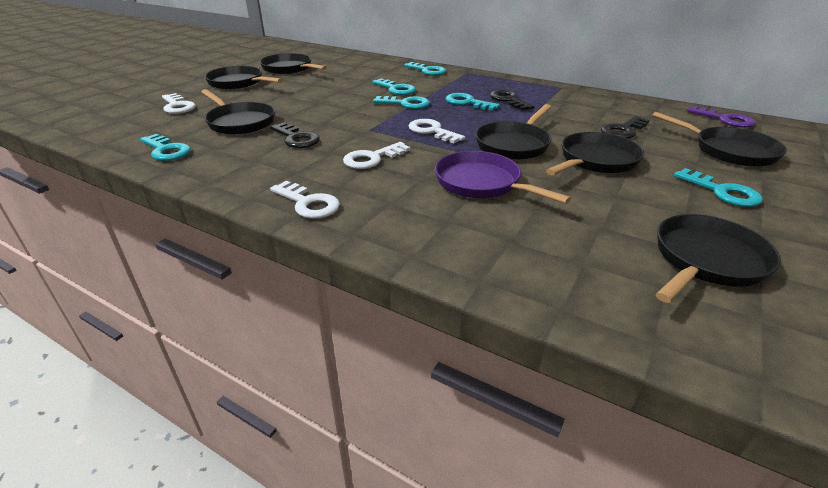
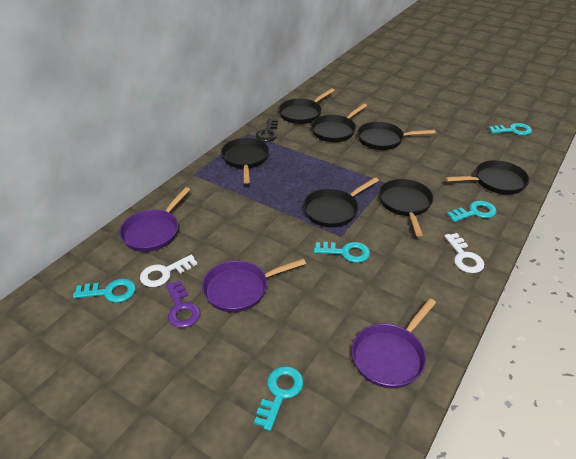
black key: 3 -> 1
purple pan: 1 -> 3
turquoise key: 6 -> 5
white key: 4 -> 2

